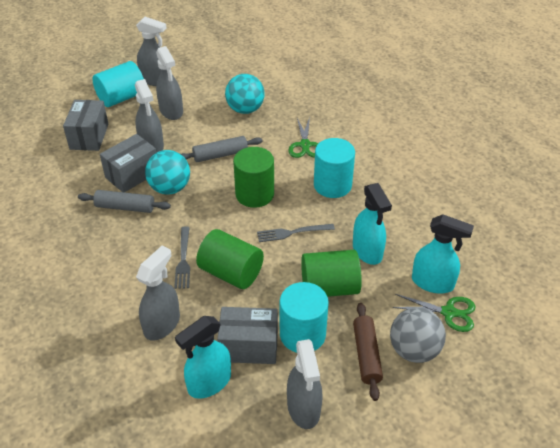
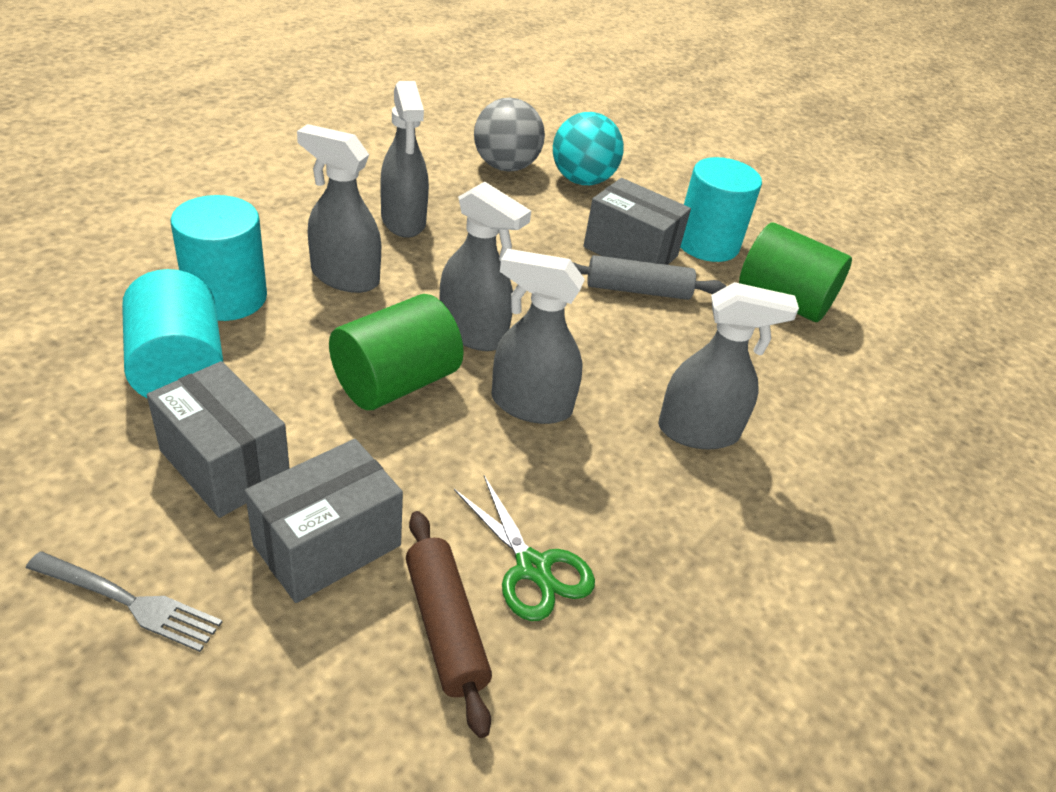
green cylinder: 3 -> 2
green scissors: 2 -> 1
grey fork: 2 -> 1
grey rolling pin: 2 -> 1
turquoise ball: 2 -> 1
turquoise spray bottle: 3 -> 0

